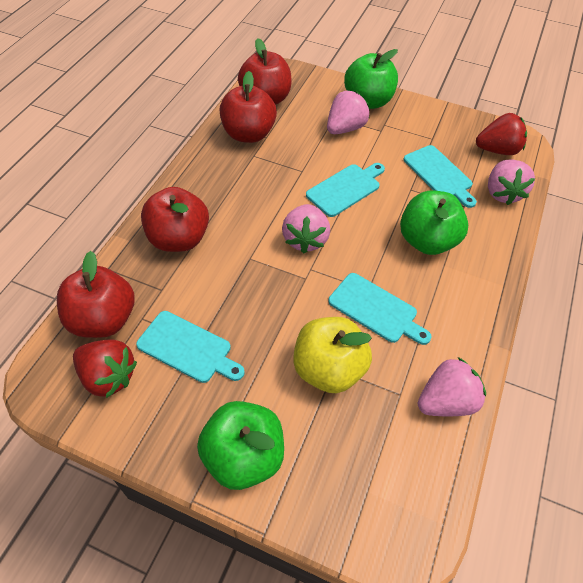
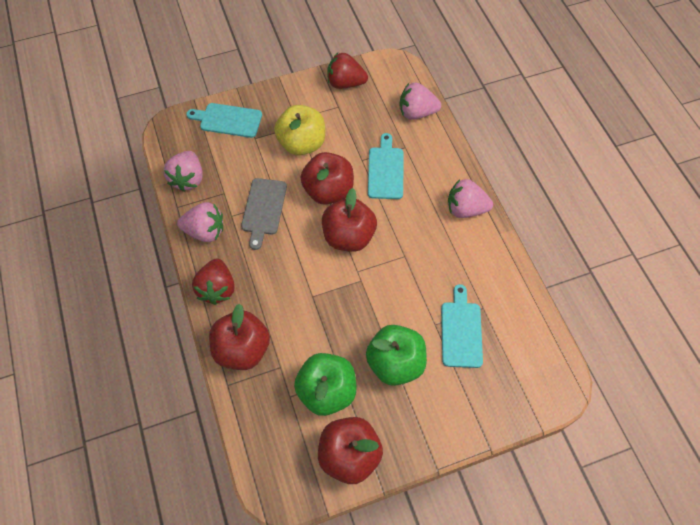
green apple: 3 -> 2
grey cutting board: 0 -> 1
turquoise cutting board: 4 -> 3

